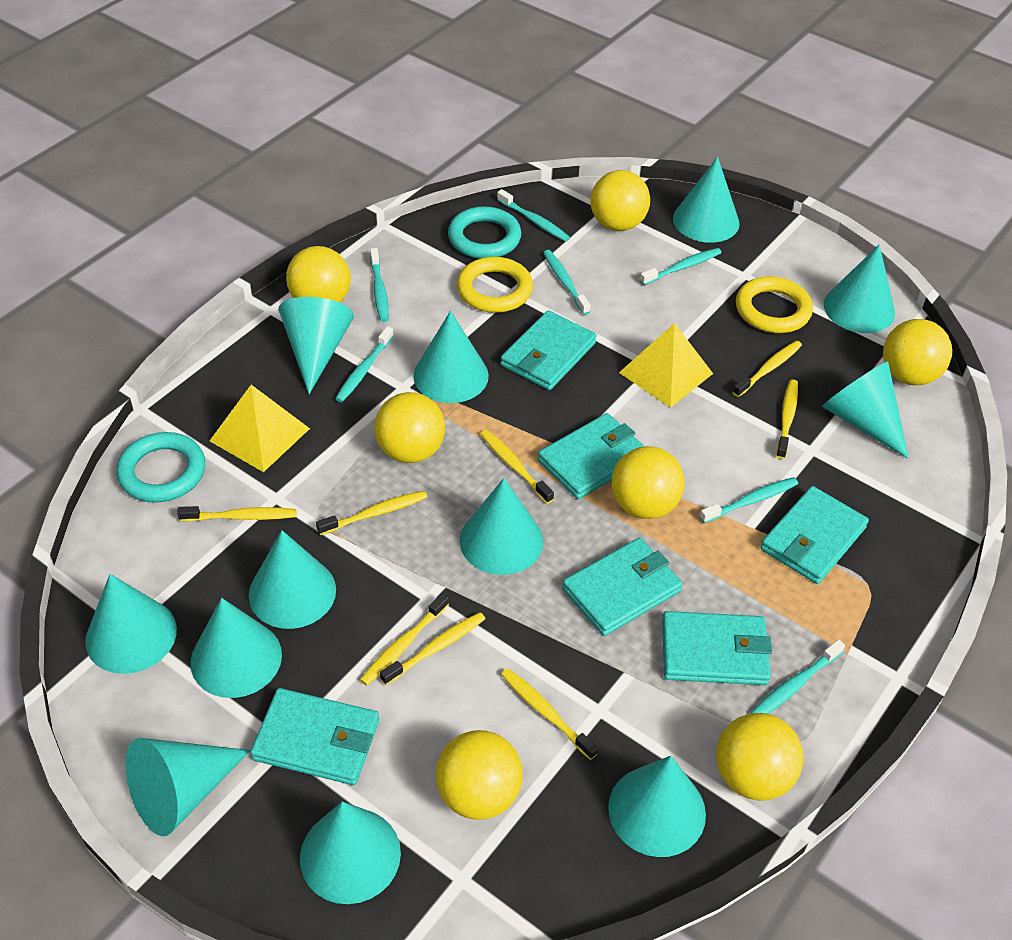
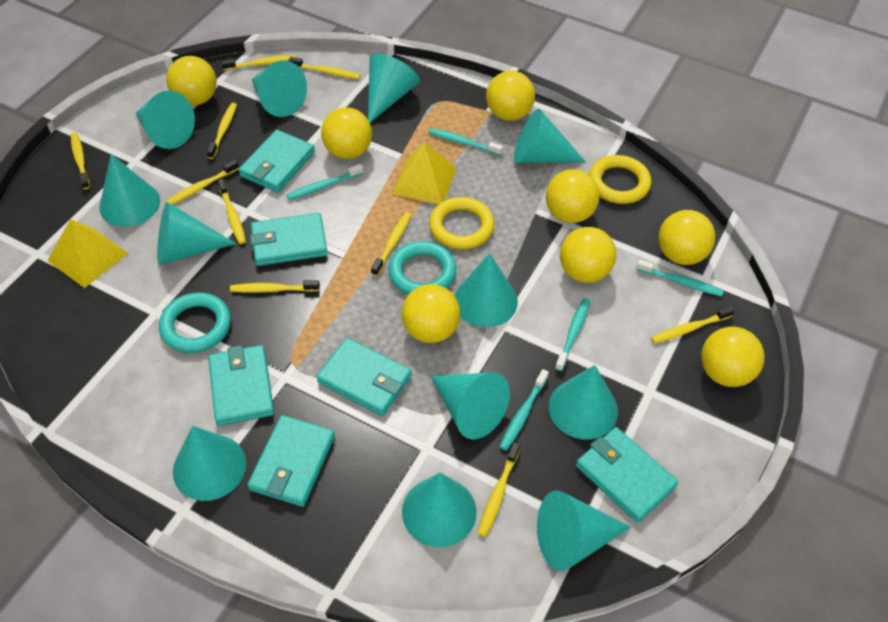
turquoise toothbrush: 7 -> 5
yellow ball: 7 -> 8
yellow toothbrush: 8 -> 10

